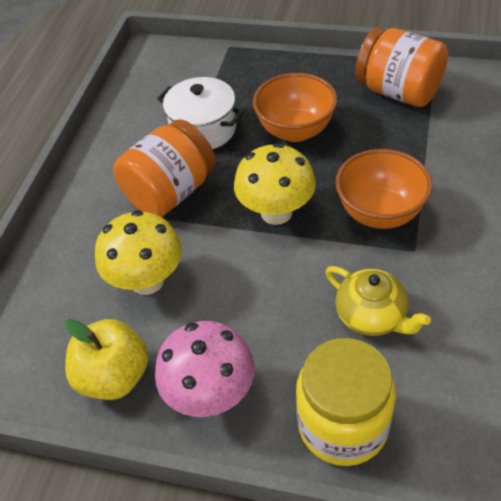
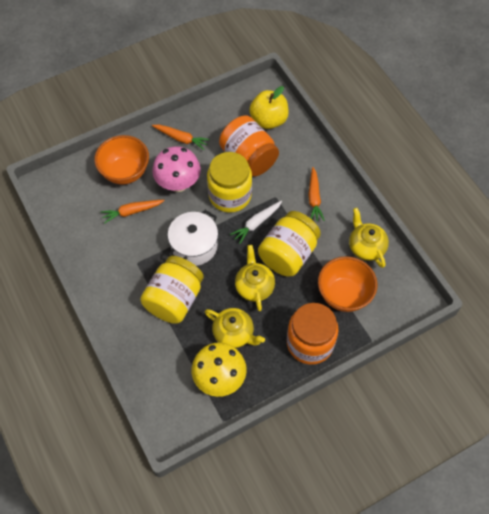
orange carrot: 0 -> 3
white carrot: 0 -> 1
yellow jar: 1 -> 3
yellow mushroom: 2 -> 1
yellow teapot: 1 -> 3

